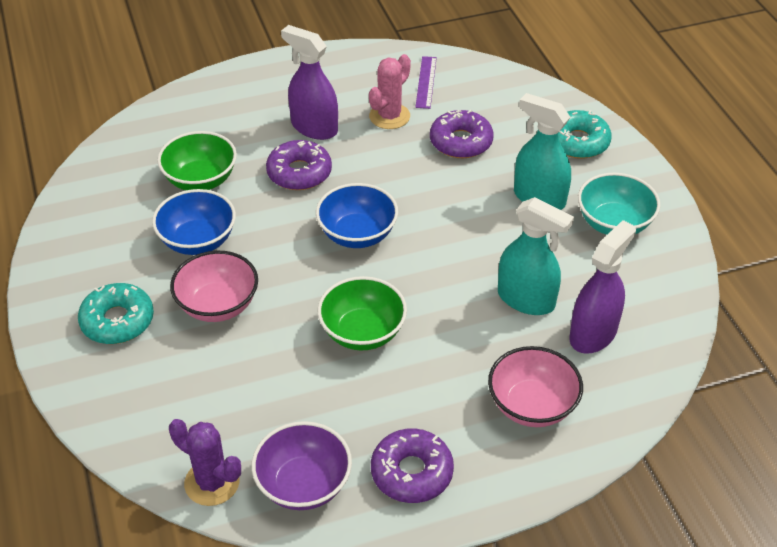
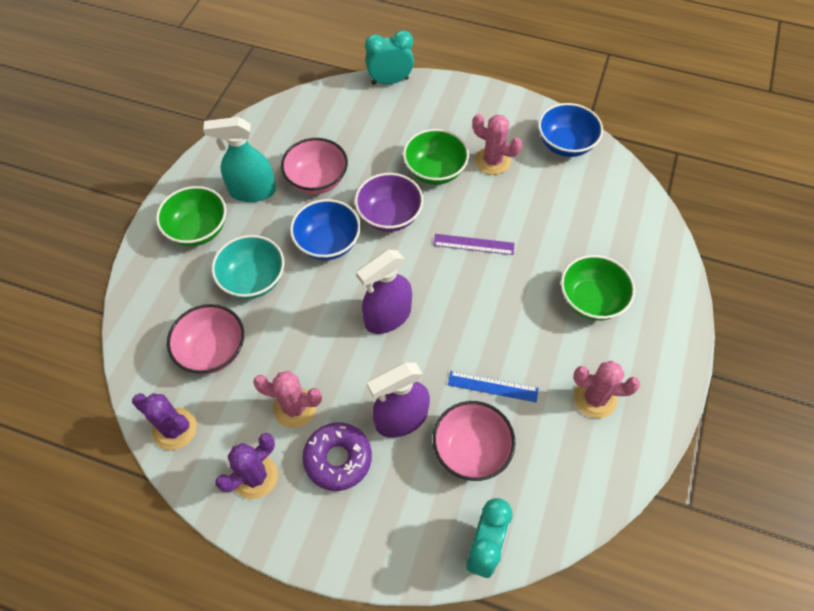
blue ruler: 0 -> 1
green bowl: 2 -> 3
pink bowl: 2 -> 3
pink cactus: 1 -> 3
purple cactus: 1 -> 2
purple donut: 3 -> 1
turquoise clock: 0 -> 2
turquoise donut: 2 -> 0
turquoise spray bottle: 2 -> 1

